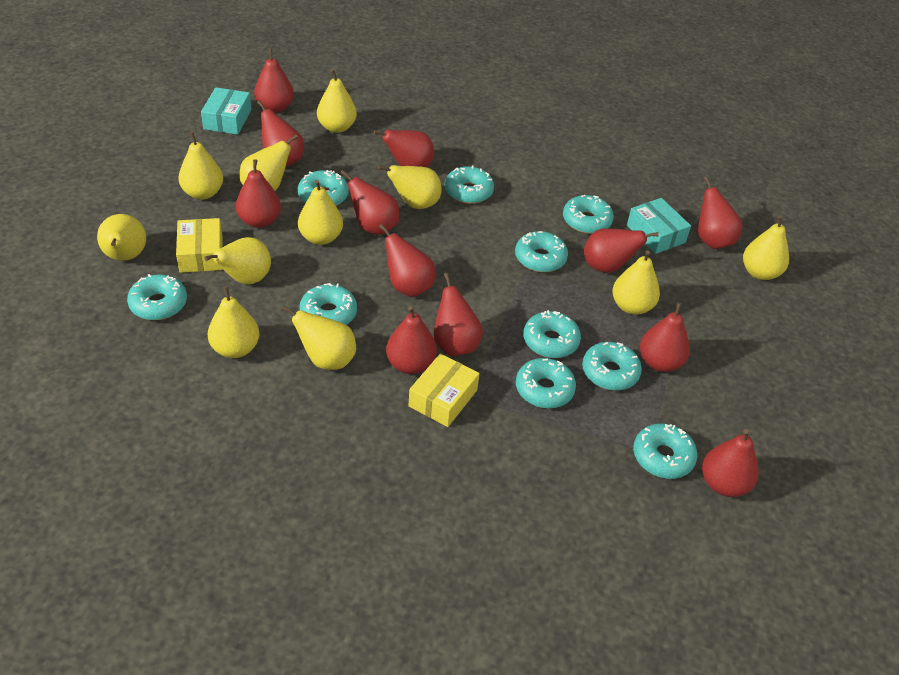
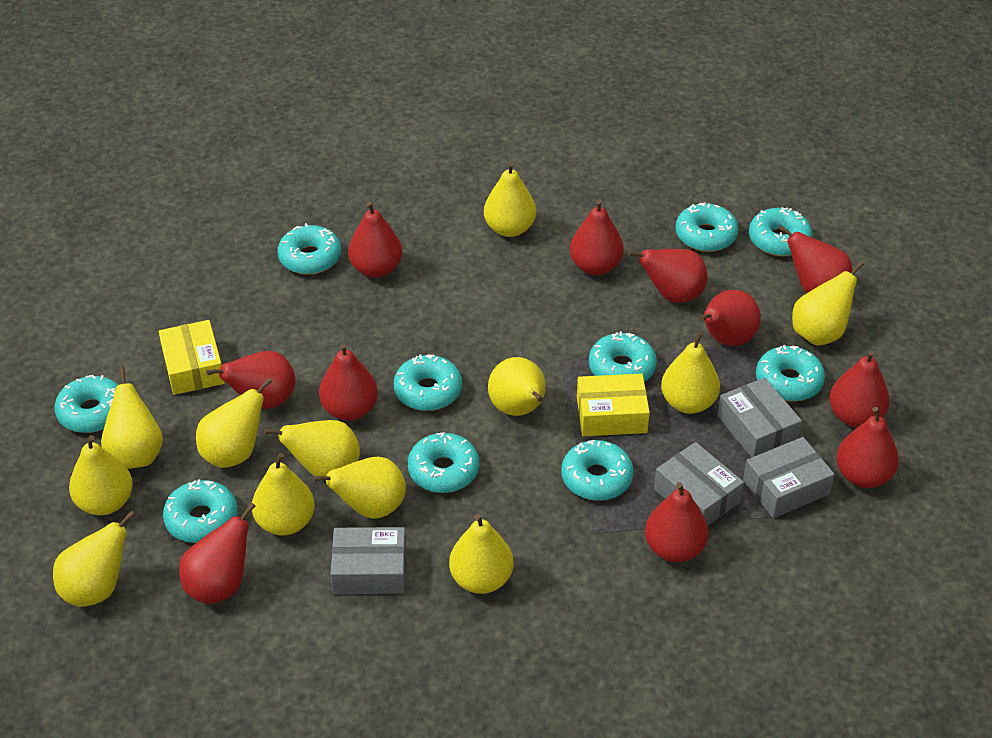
grey box: 0 -> 4
red pear: 12 -> 11
turquoise box: 2 -> 0
yellow pear: 11 -> 12

